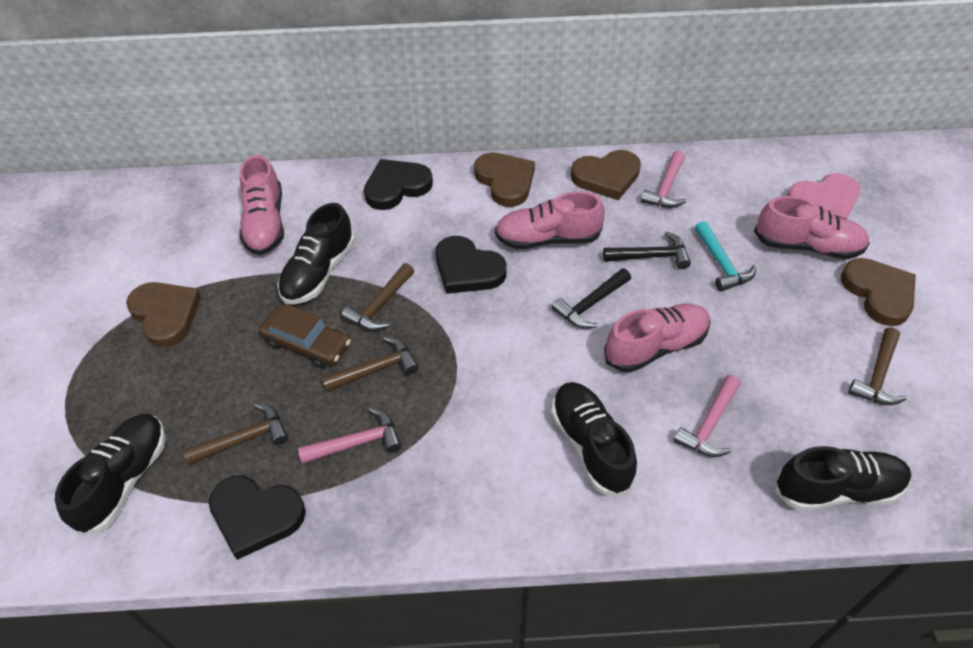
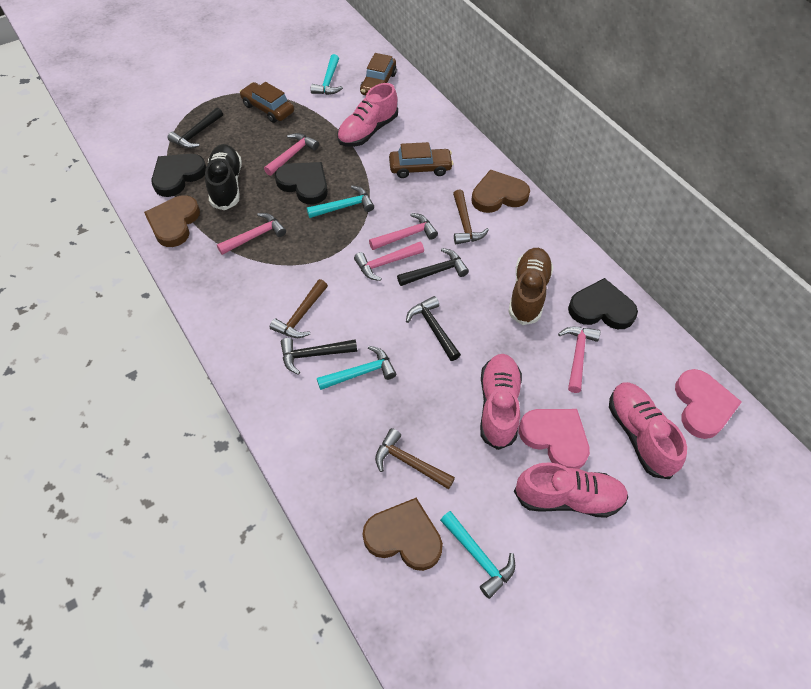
black hammer: 2 -> 4
black shoe: 4 -> 1
brown car: 1 -> 3
brown hammer: 4 -> 3
brown heart: 4 -> 3
brown shoe: 0 -> 1
pink hammer: 3 -> 5
pink heart: 1 -> 2
turquoise hammer: 1 -> 4

